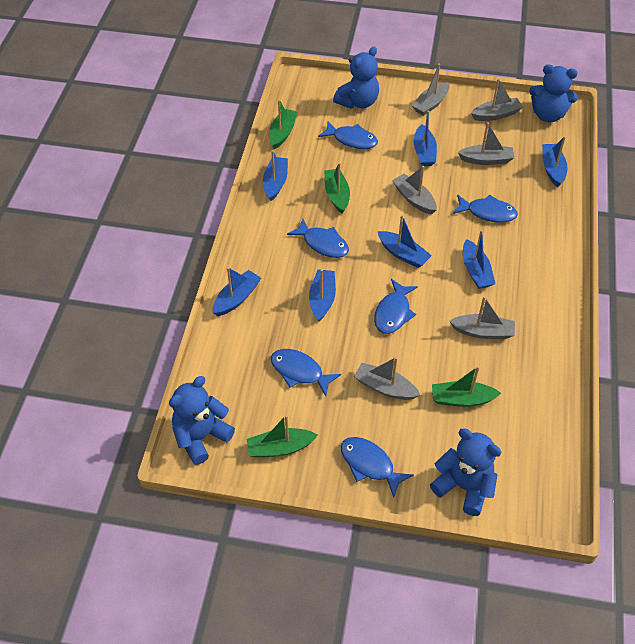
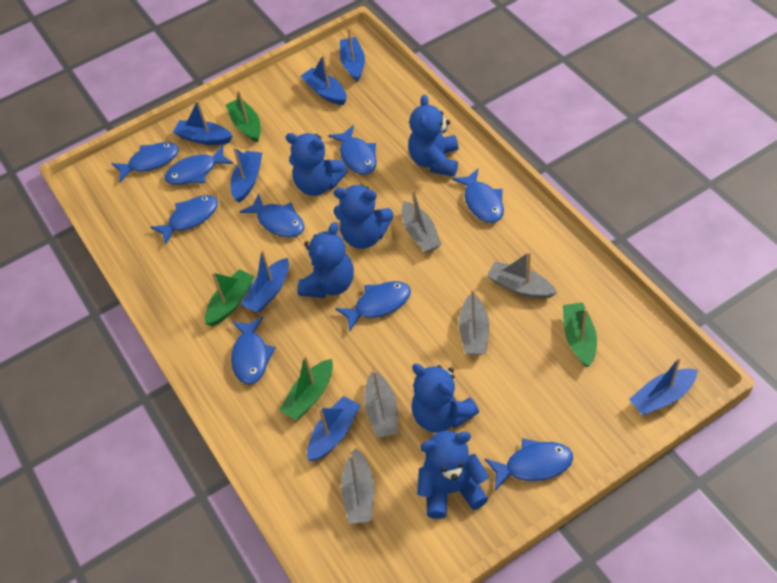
blue fish: 6 -> 9
blue teddy bear: 4 -> 6
grey boat: 6 -> 5

